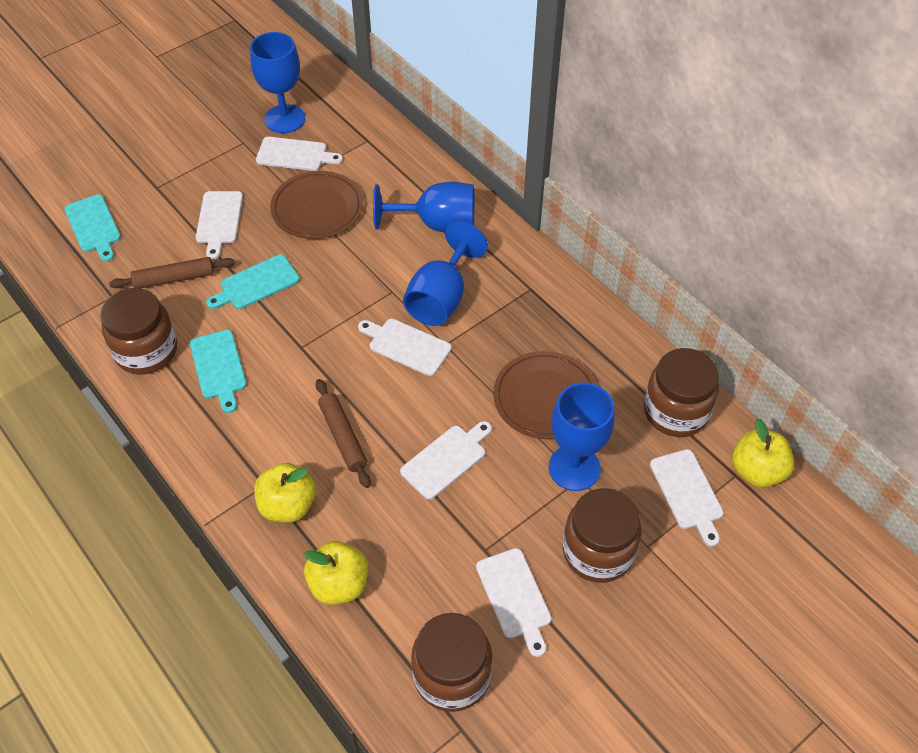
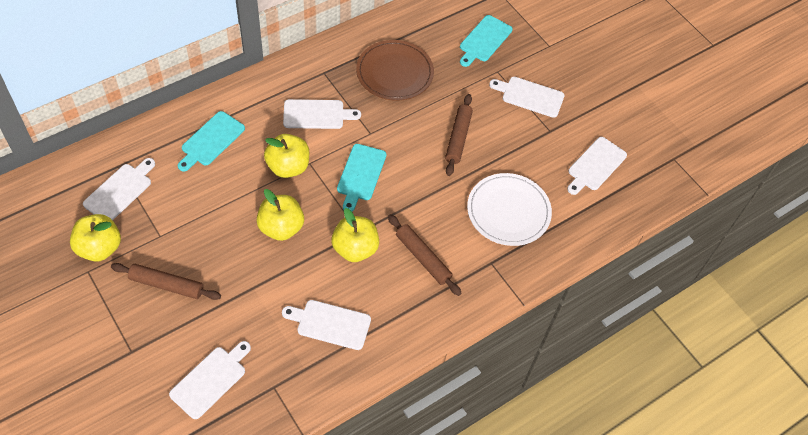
blue goblet: 4 -> 0
brown jar: 4 -> 0
brown plate: 2 -> 1
brown rolling pin: 2 -> 3
white plate: 0 -> 1
yellow apple: 3 -> 4

